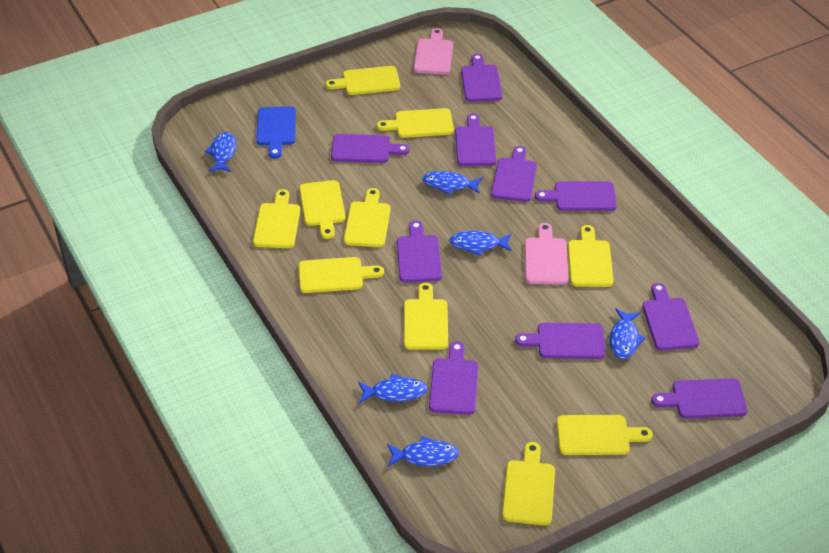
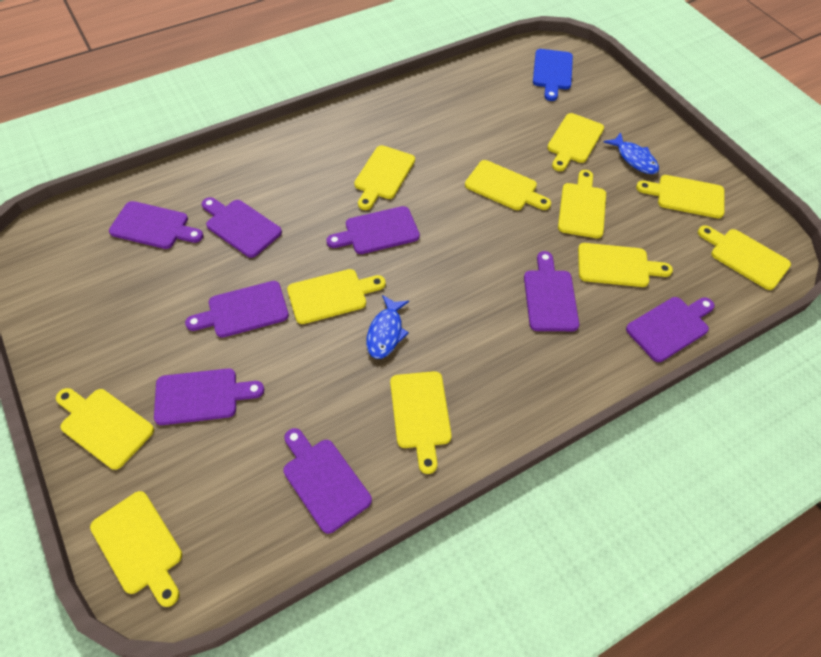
blue fish: 6 -> 2
pink cutting board: 2 -> 0
purple cutting board: 10 -> 8
yellow cutting board: 10 -> 11

